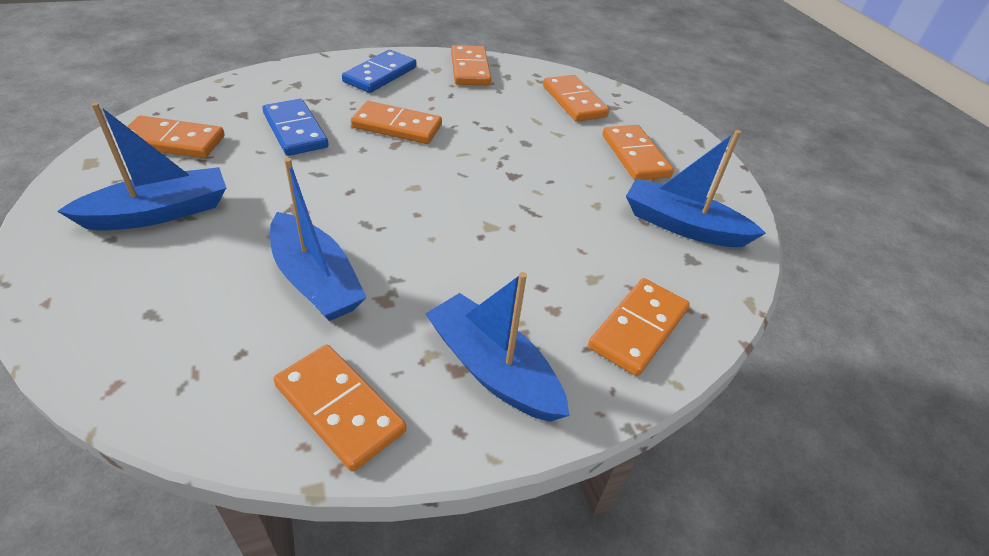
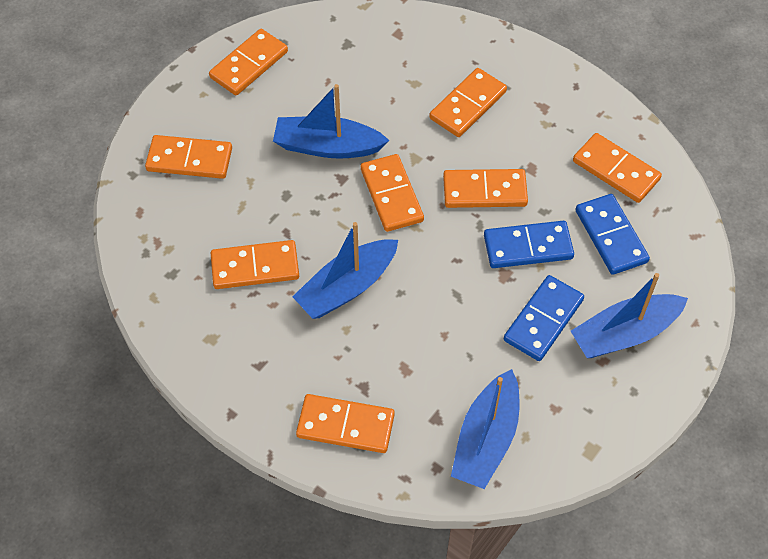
blue domino: 2 -> 3
orange domino: 7 -> 8

